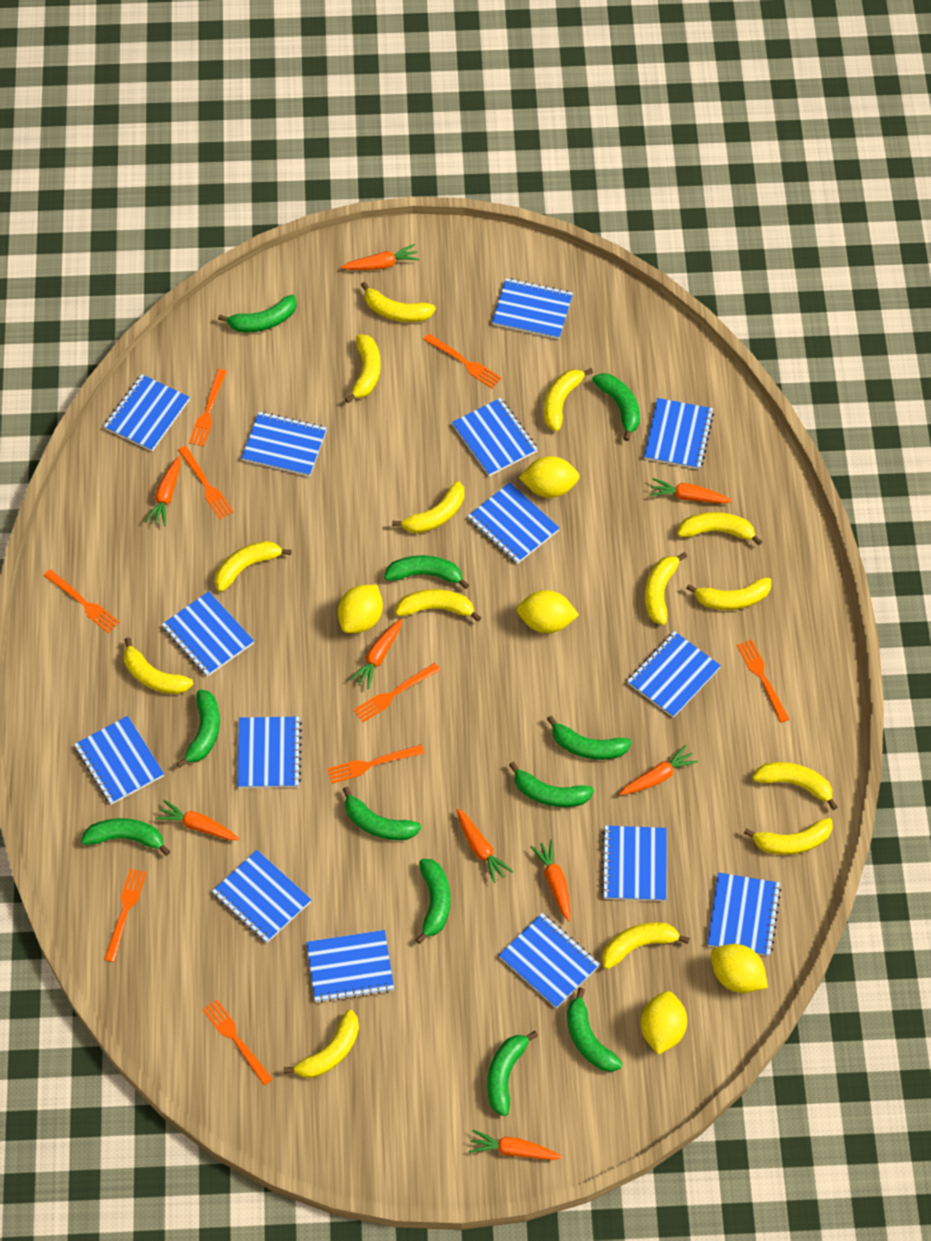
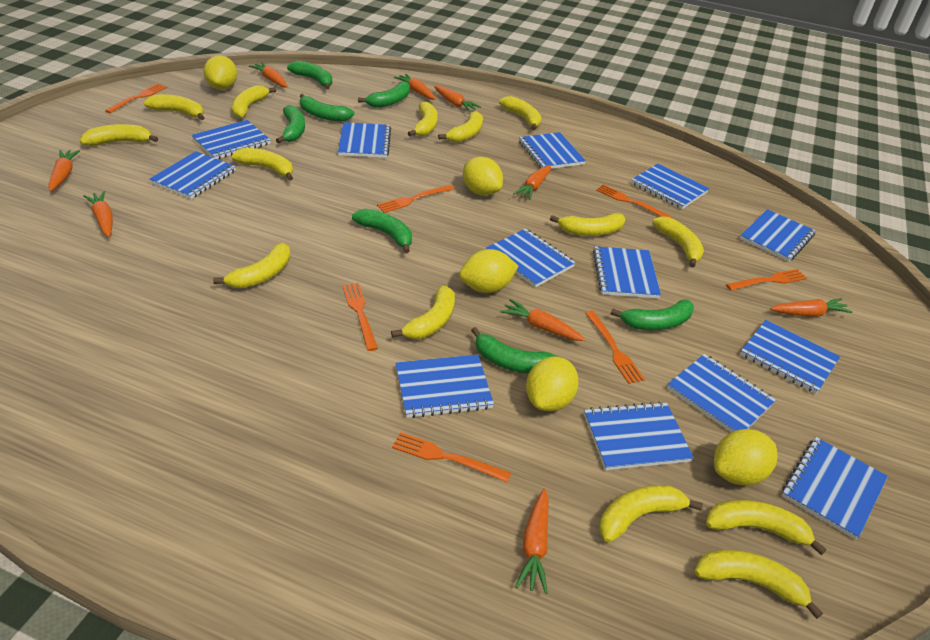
blue notebook: 15 -> 13
green banana: 11 -> 7
orange fork: 9 -> 7

